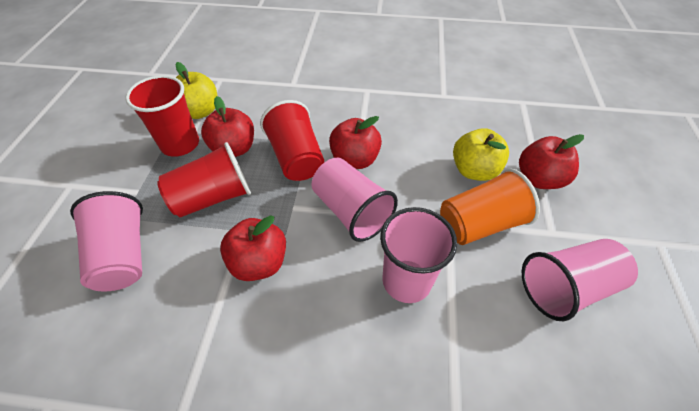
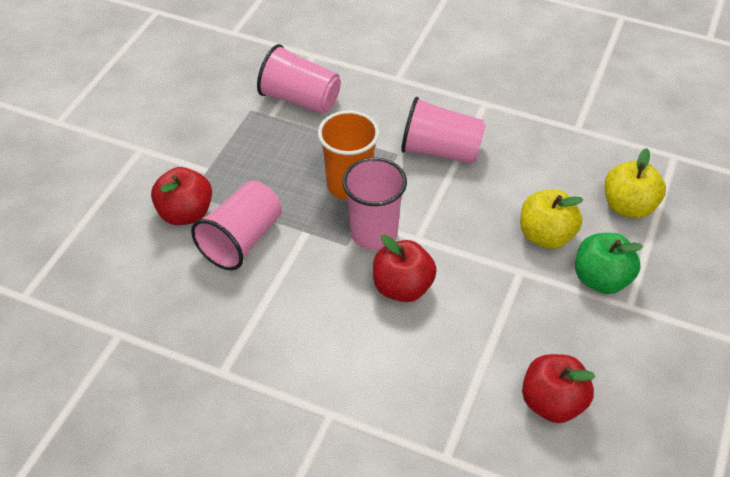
green apple: 0 -> 1
red apple: 4 -> 3
red cup: 3 -> 0

